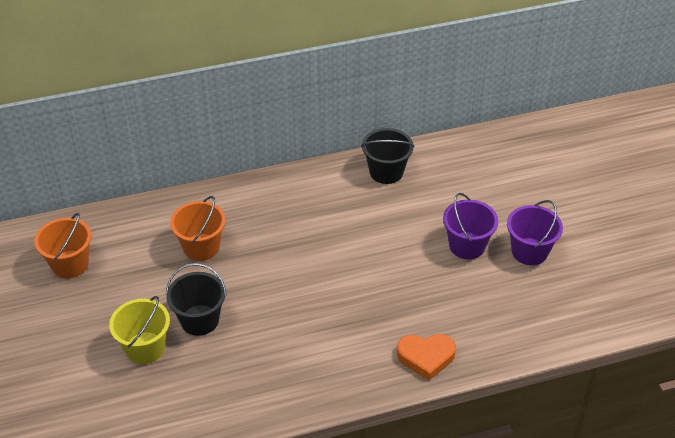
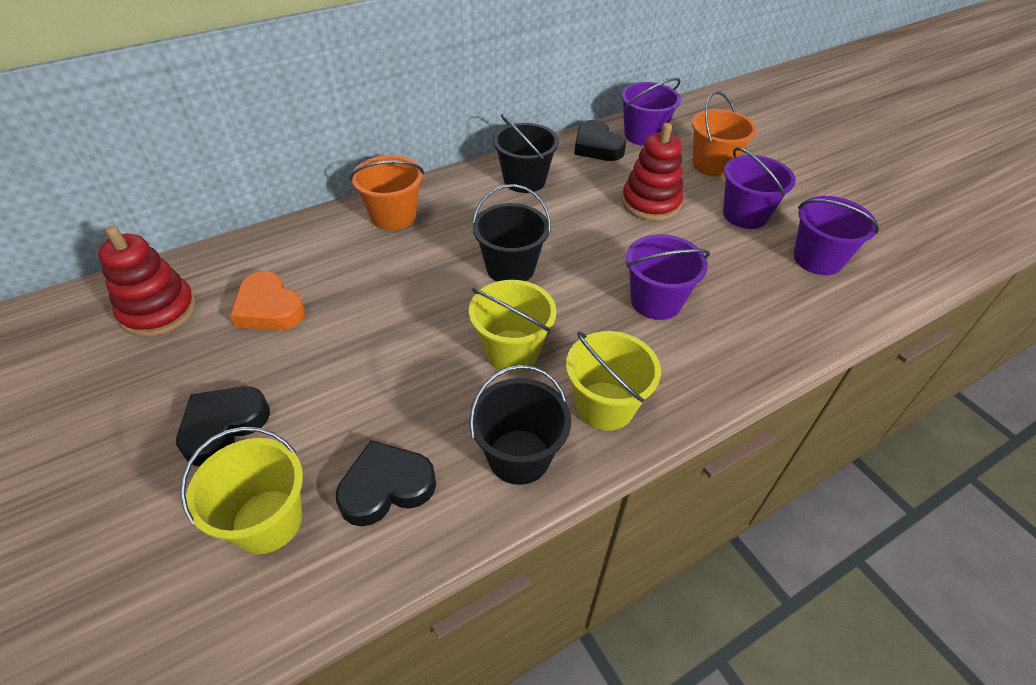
black bucket: 2 -> 3
black heart: 0 -> 3
purple bucket: 2 -> 4
red stacking toy: 0 -> 2
yellow bucket: 1 -> 3

